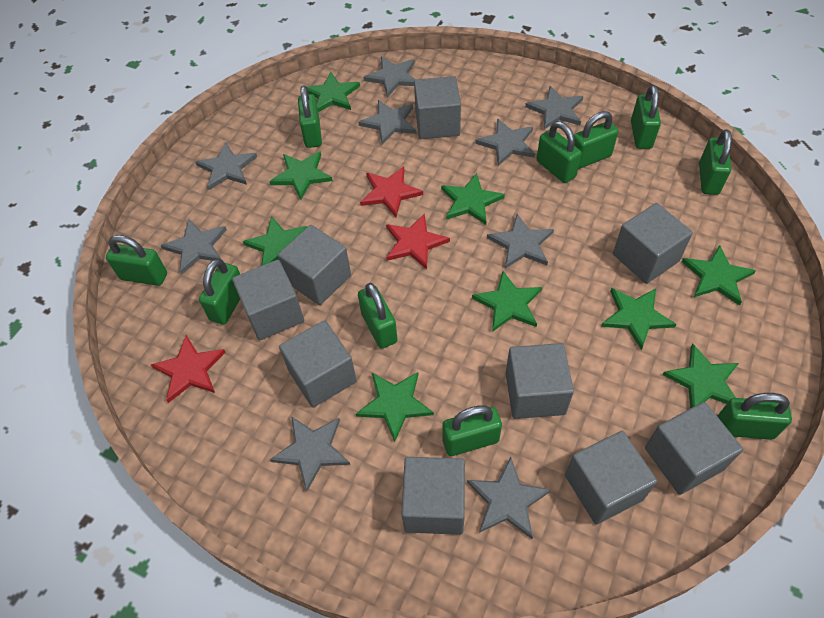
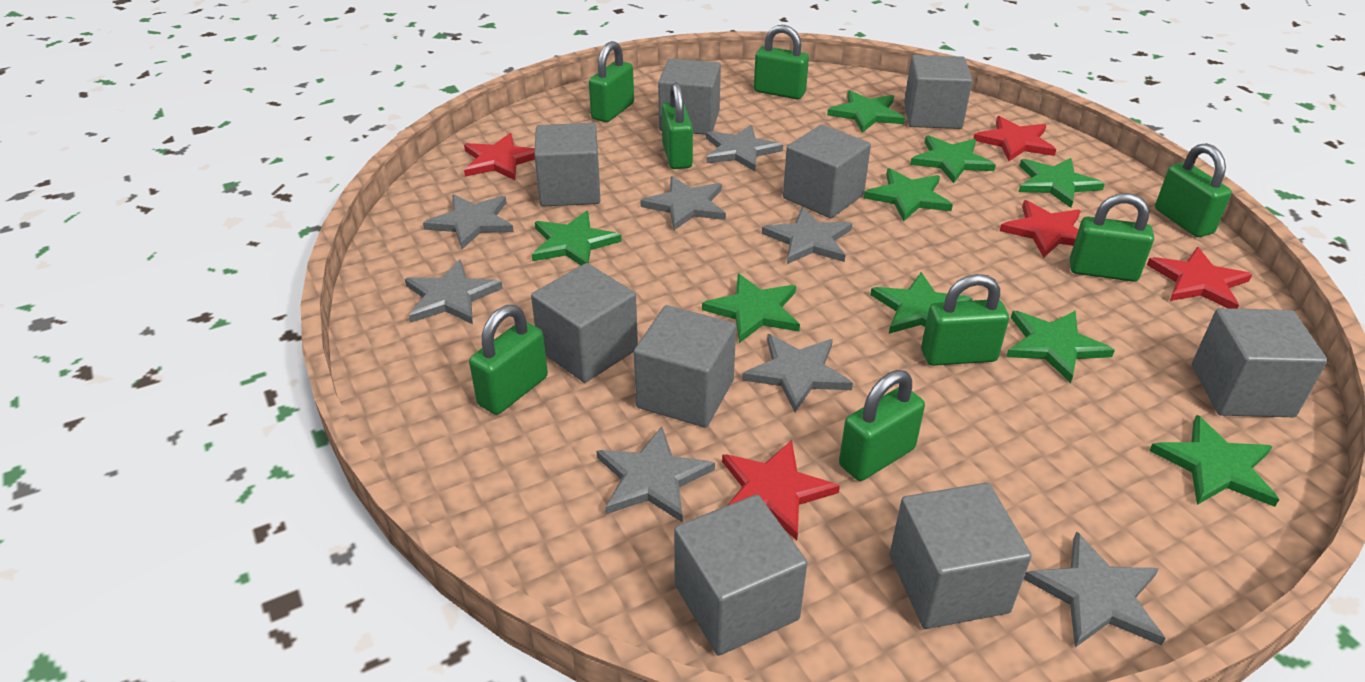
green padlock: 10 -> 8
grey star: 9 -> 8
red star: 3 -> 5

